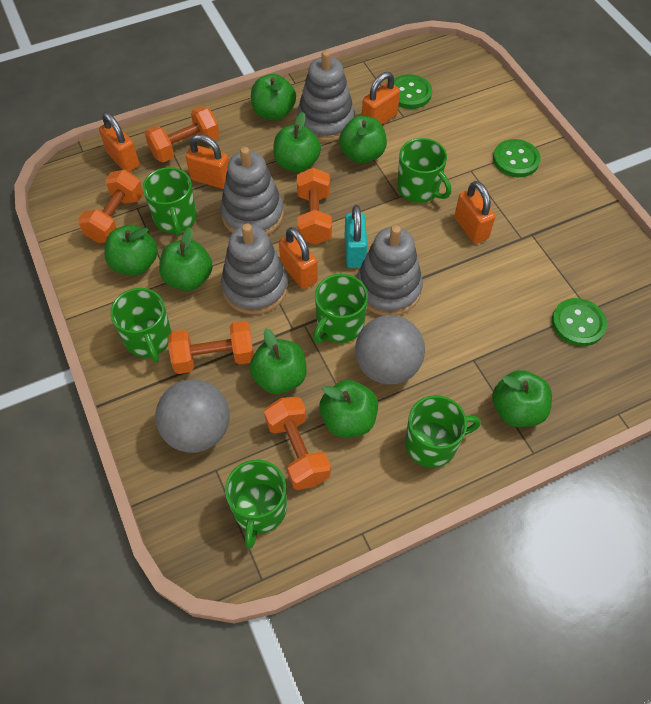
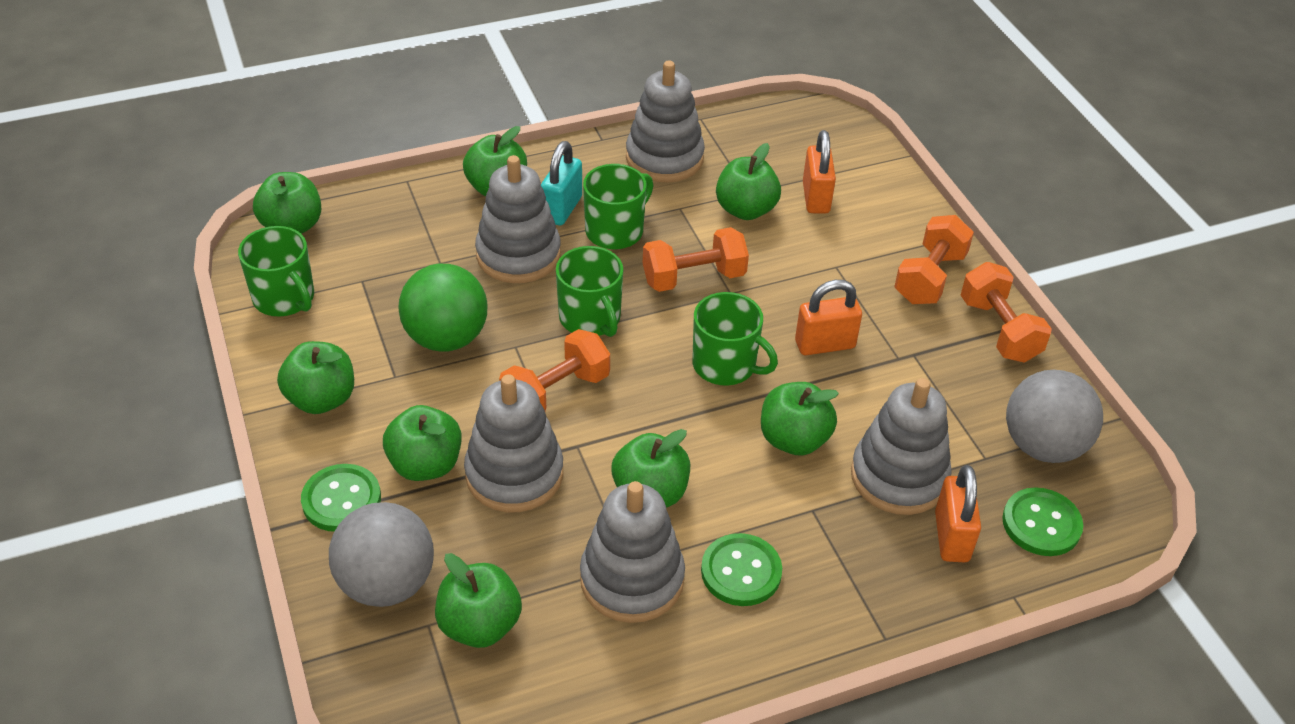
green ball: 0 -> 1
green mug: 6 -> 4
grey stacking toy: 4 -> 5
orange dumbbell: 5 -> 4
orange padlock: 5 -> 3

